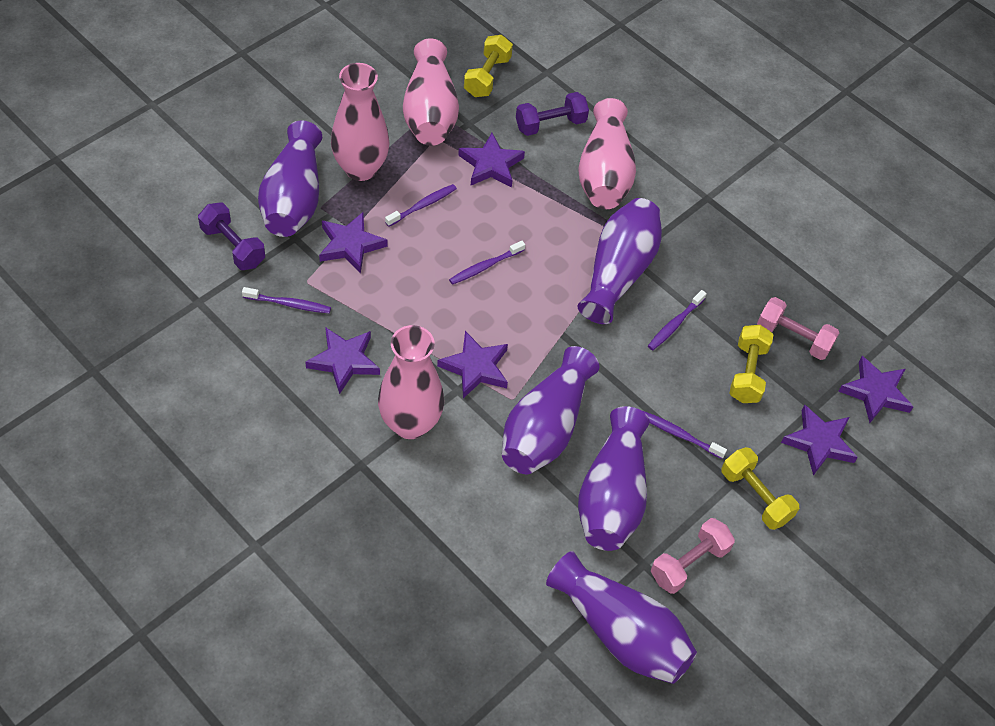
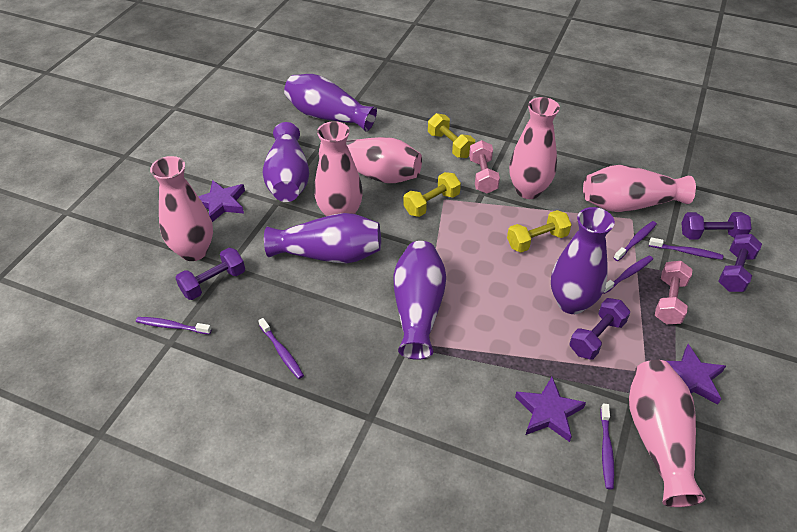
pink vase: 4 -> 6
purple dumbbell: 2 -> 4
purple star: 6 -> 3
purple toothbrush: 5 -> 6

